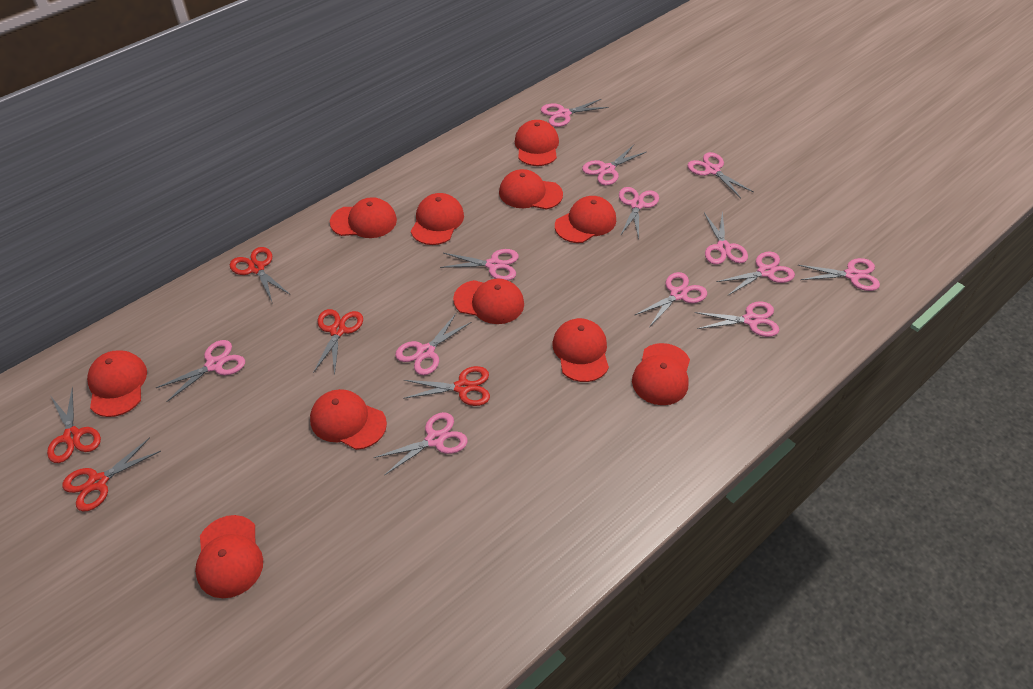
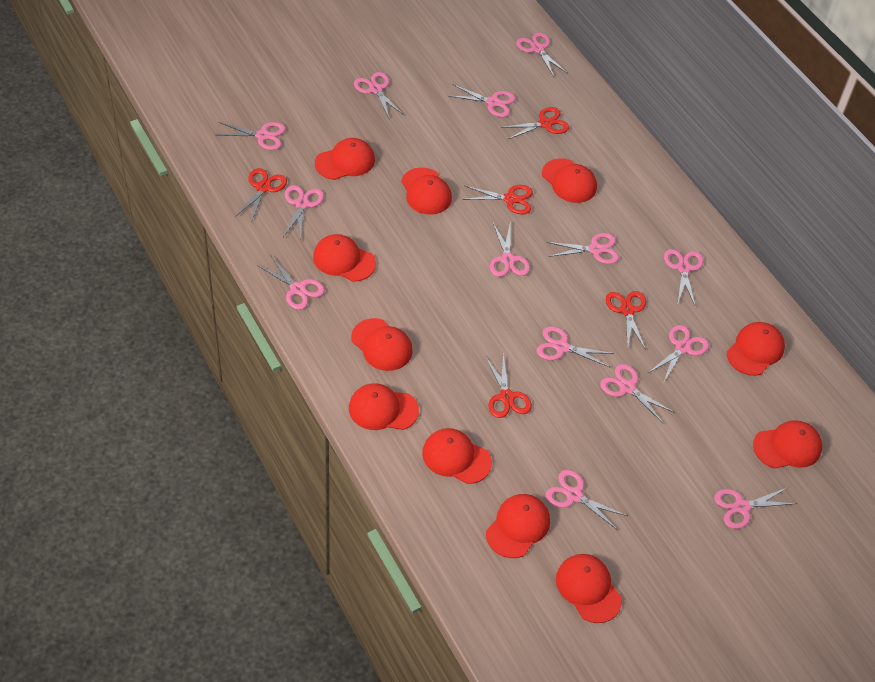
pink scissors: 13 -> 14

